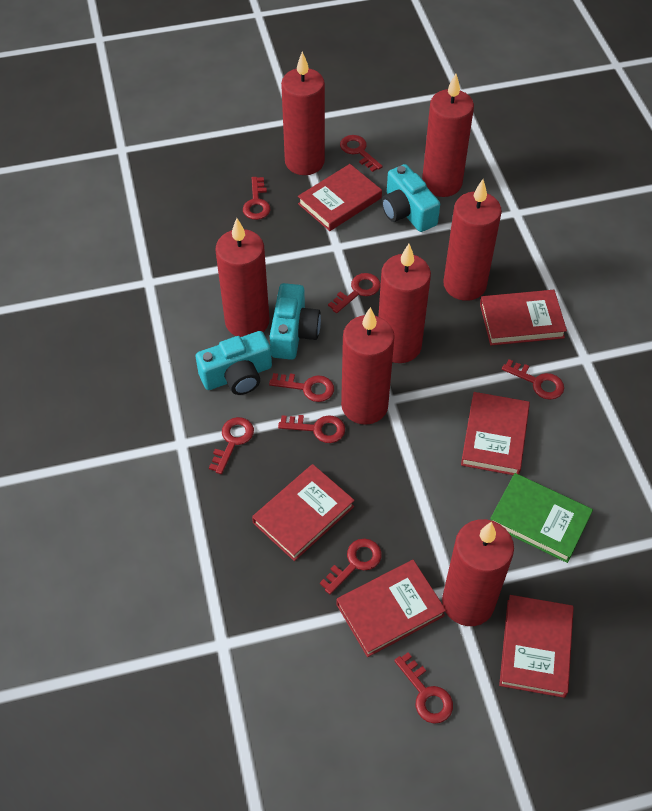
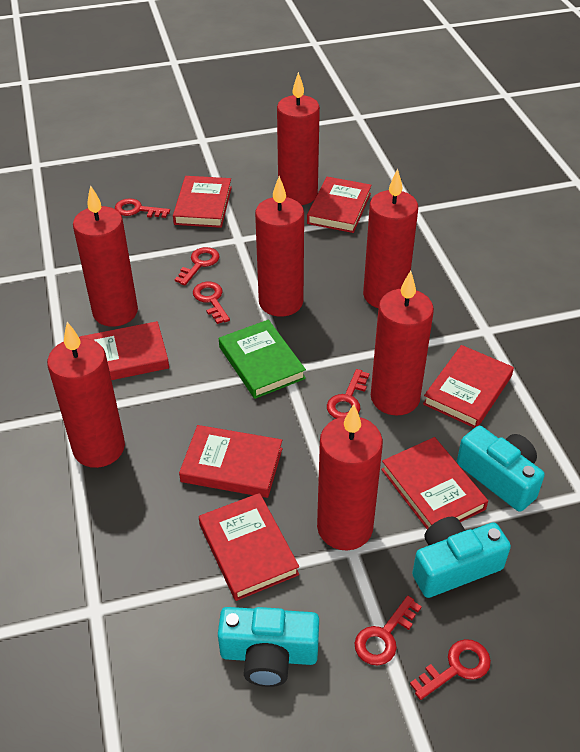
red book: 6 -> 7
red key: 9 -> 6

